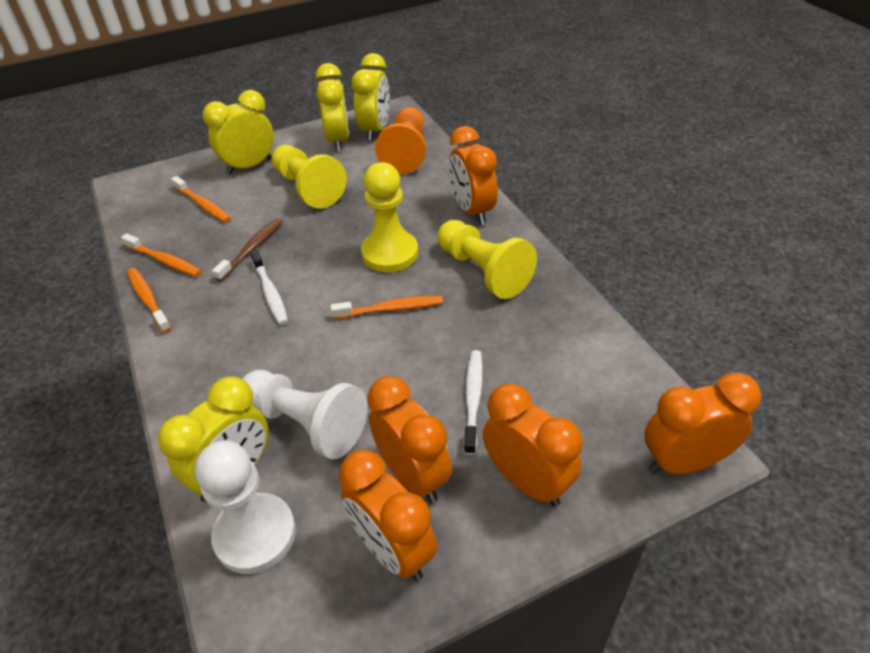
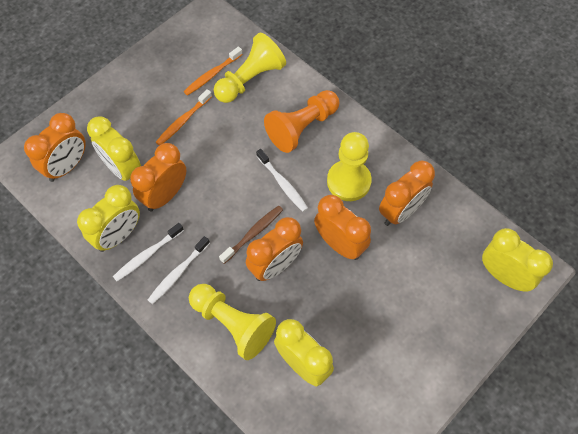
orange toothbrush: 4 -> 2
white pawn: 2 -> 0
white toothbrush: 2 -> 3

